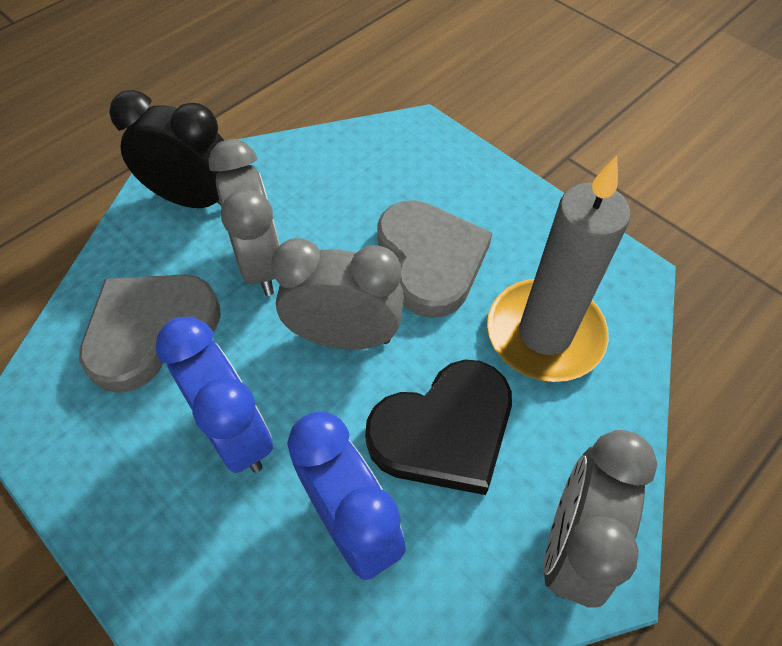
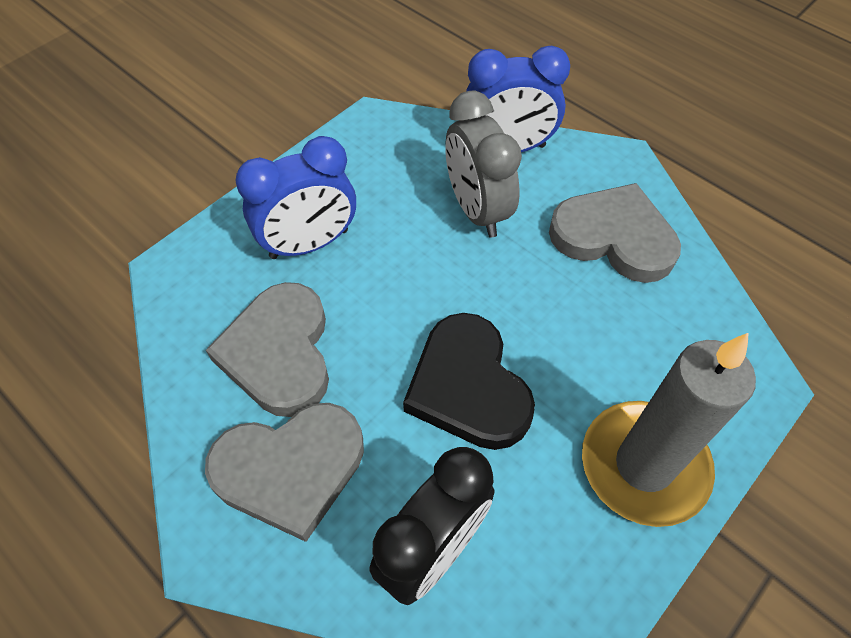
grey clock: 3 -> 1
grey heart: 2 -> 3

